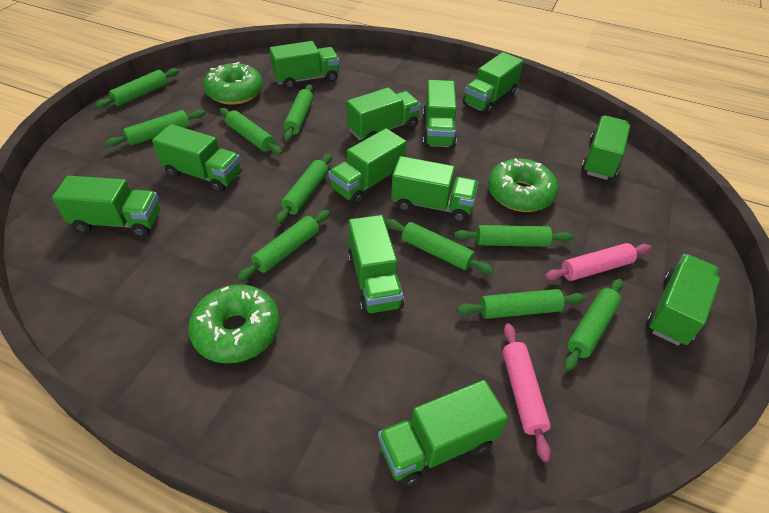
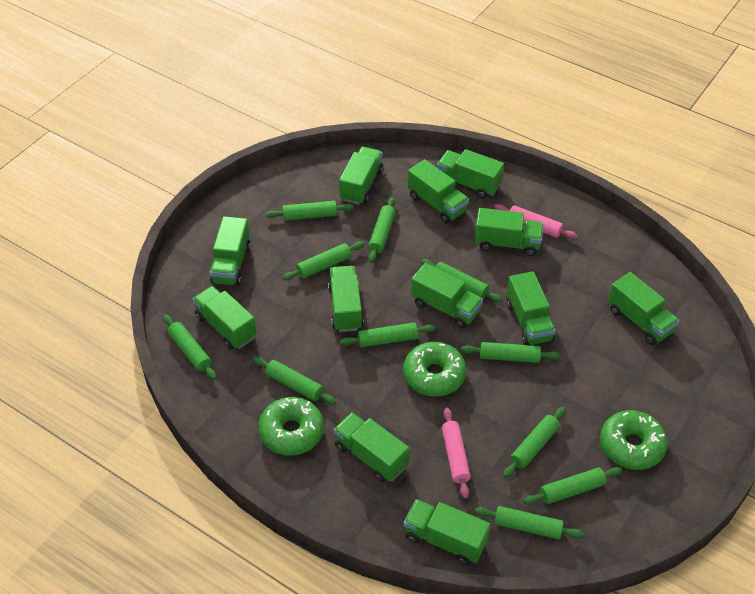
green rolling pin: 10 -> 11

